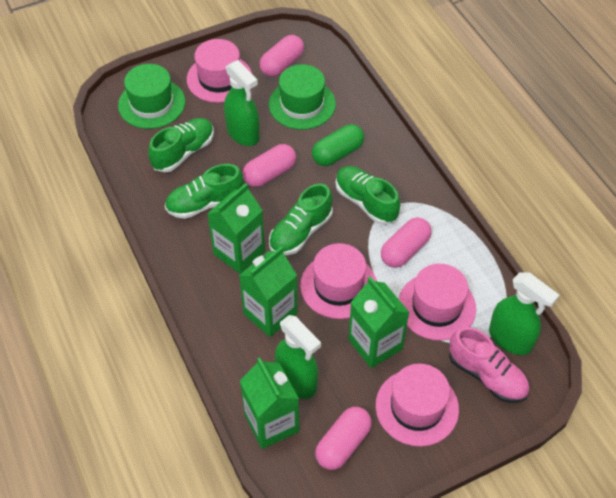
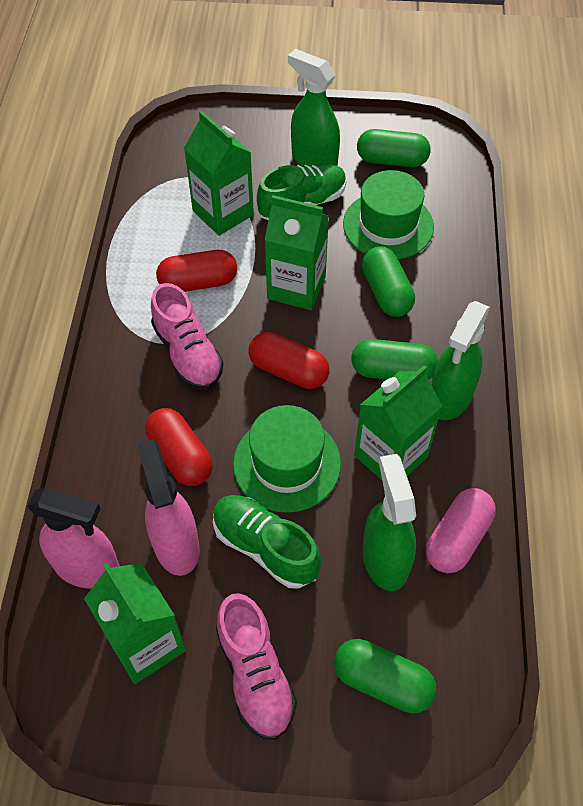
green capsule: 1 -> 4
green shoe: 4 -> 2
pink capsule: 4 -> 1
pink hat: 4 -> 0
pink shoe: 1 -> 2
pink spray bottle: 0 -> 2
red capsule: 0 -> 3

